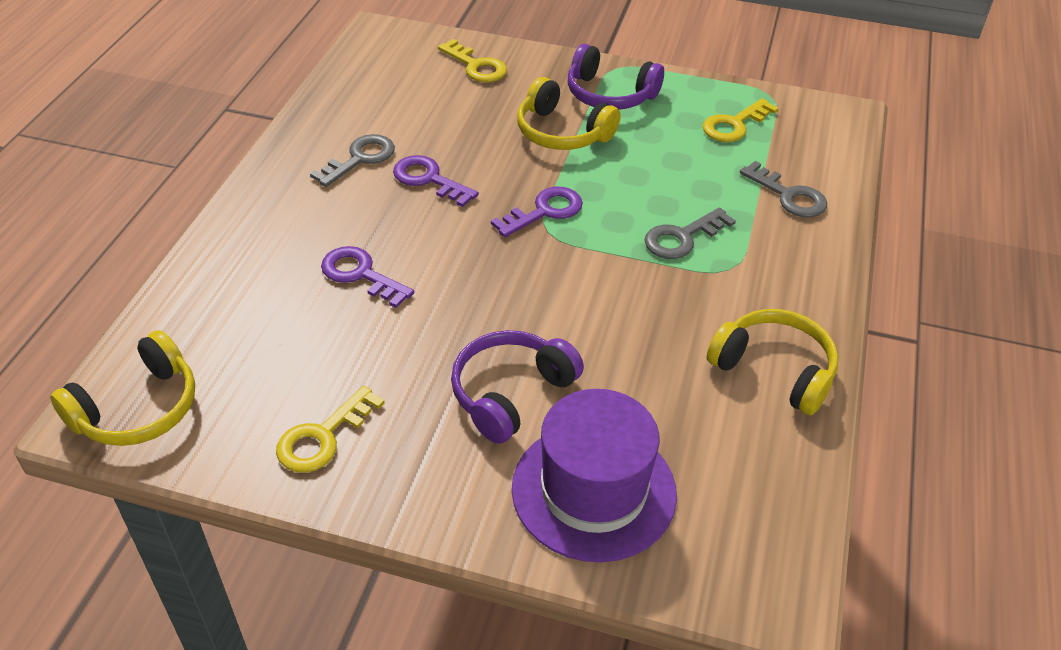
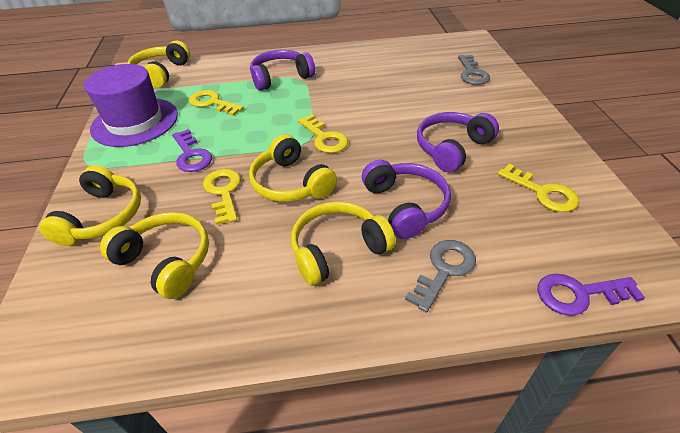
grey key: 3 -> 2
purple headphones: 2 -> 3
purple key: 3 -> 2
yellow headphones: 3 -> 5
yellow key: 3 -> 4

